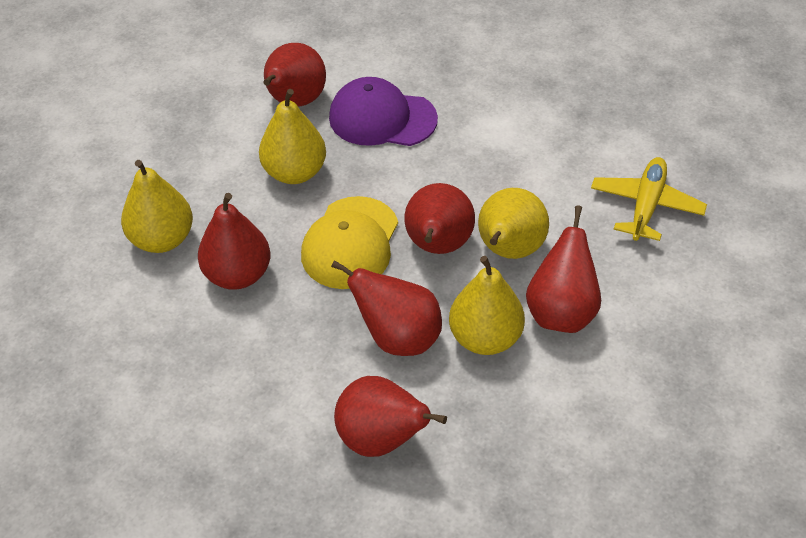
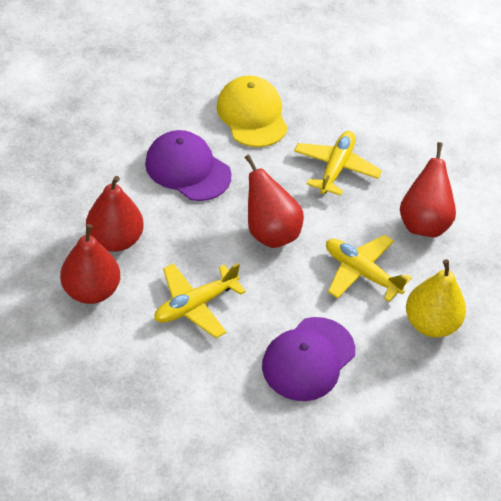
purple cap: 1 -> 2
red pear: 6 -> 4
yellow pear: 4 -> 1
yellow plane: 1 -> 3

